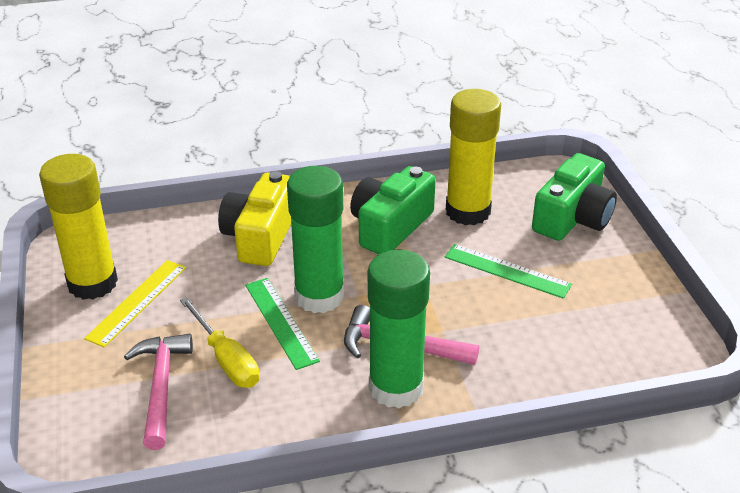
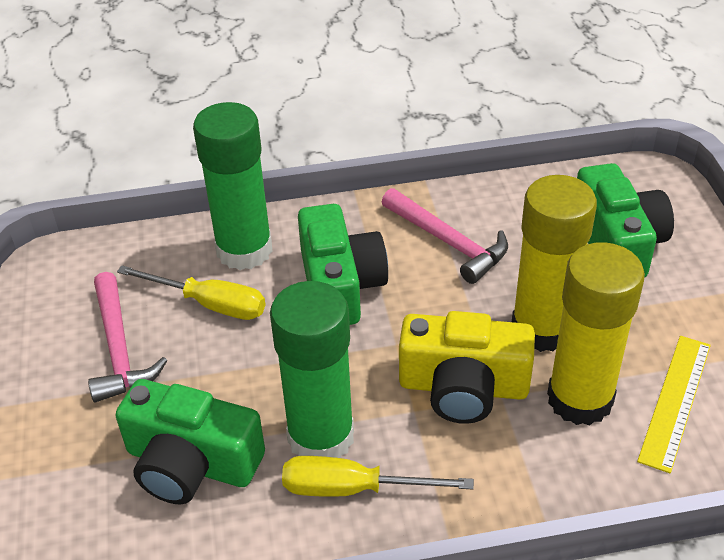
green camera: 2 -> 3
green ruler: 2 -> 0
yellow screwdriver: 1 -> 2

